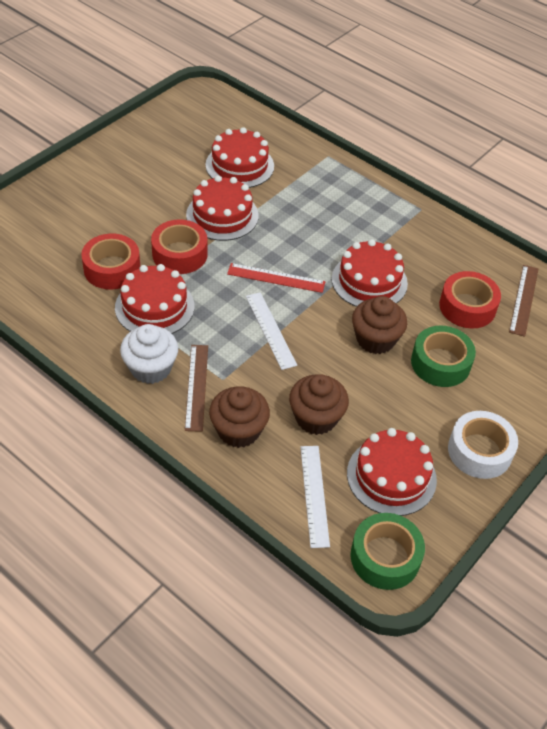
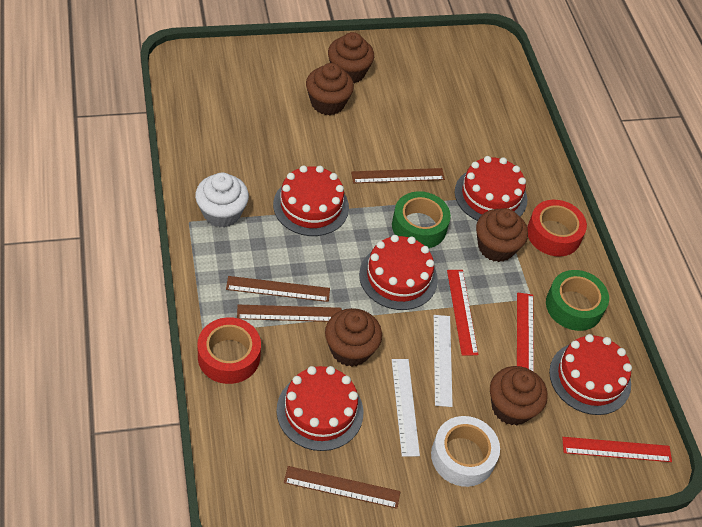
brown cupcake: 3 -> 5
brown ruler: 2 -> 4
red ruler: 1 -> 3
red tape: 3 -> 2

